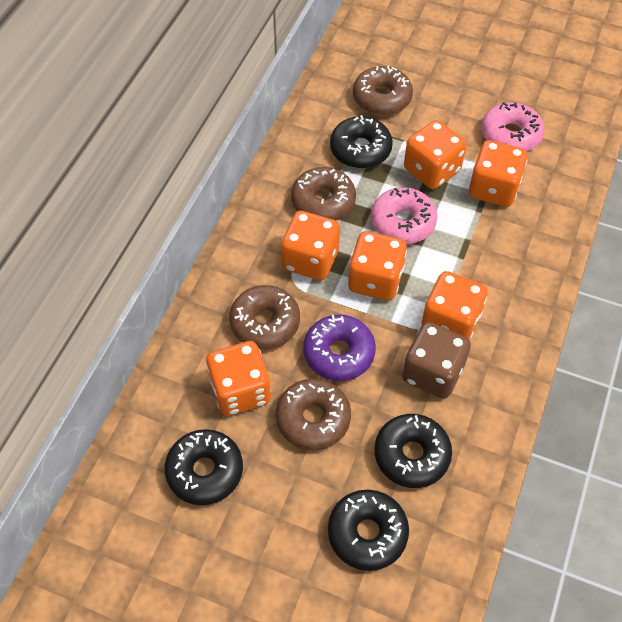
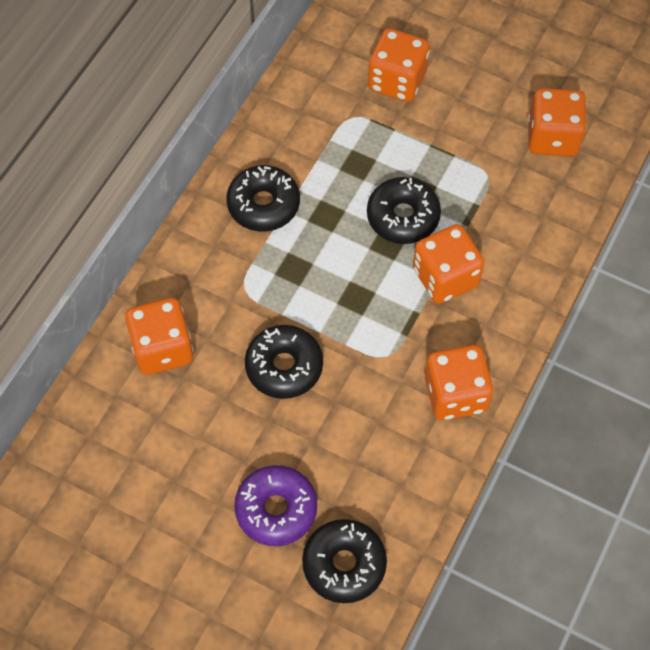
brown dice: 1 -> 0
brown donut: 4 -> 0
orange dice: 6 -> 5
pink donut: 2 -> 0

